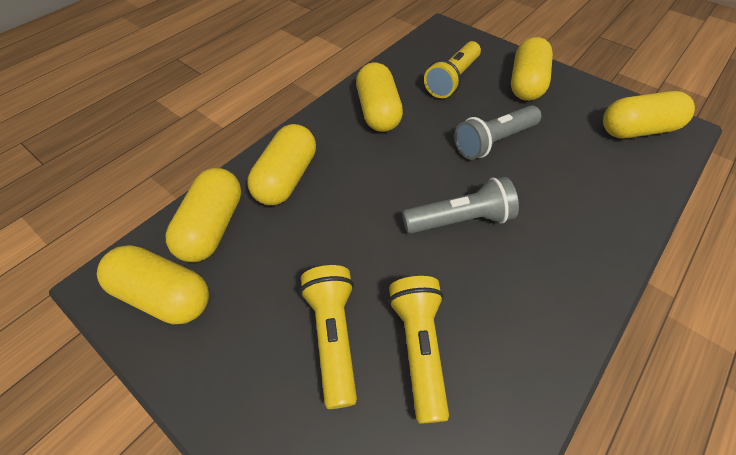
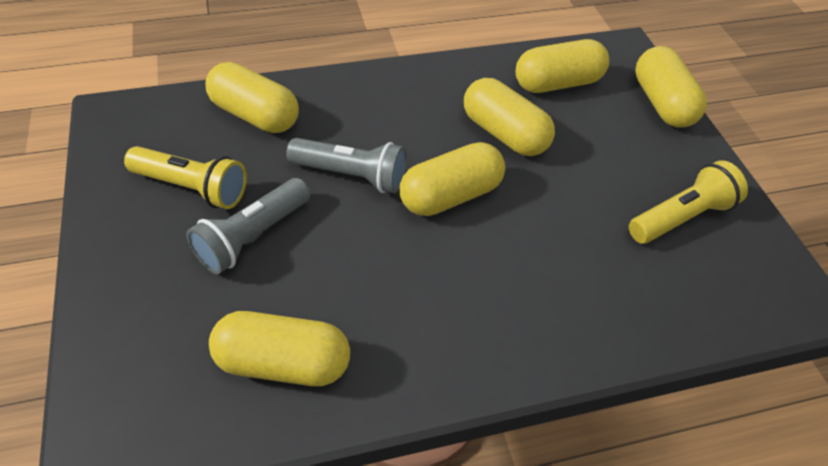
yellow flashlight: 3 -> 2

